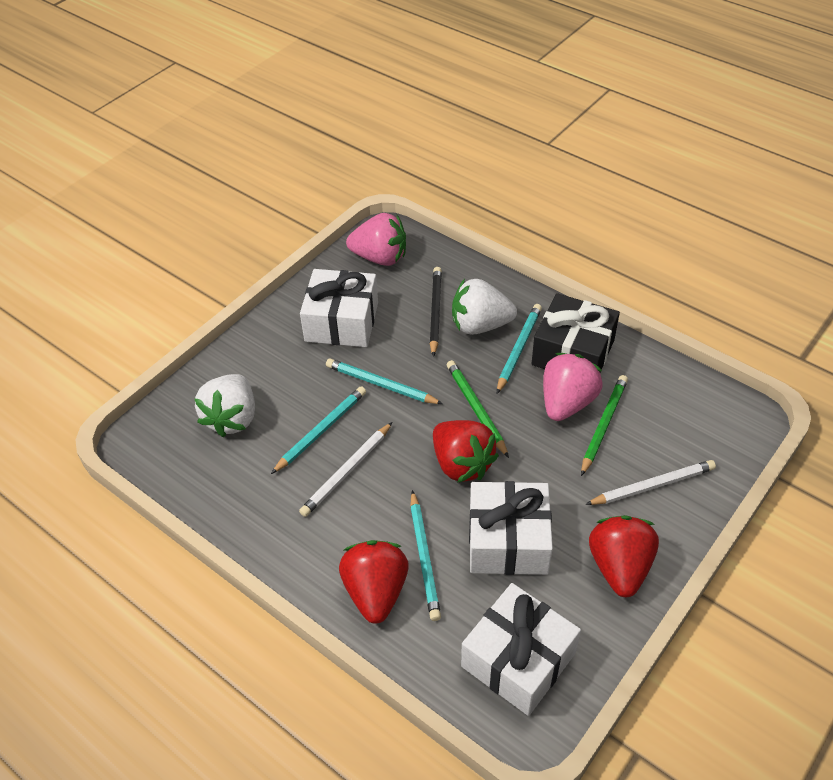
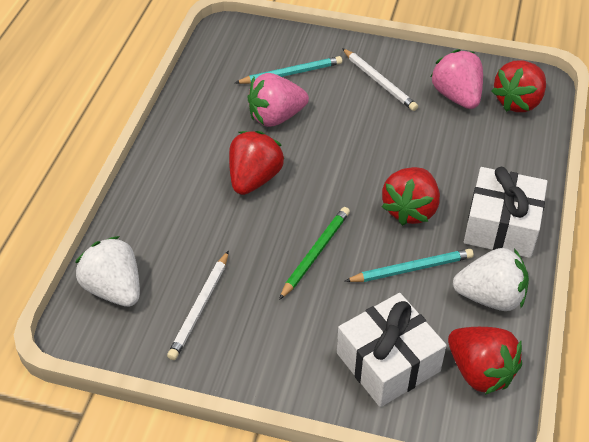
black gift: 1 -> 0
black pencil: 1 -> 0
green pencil: 2 -> 1
red strawberry: 3 -> 4
turquoise pencil: 4 -> 2
white gift: 3 -> 2

